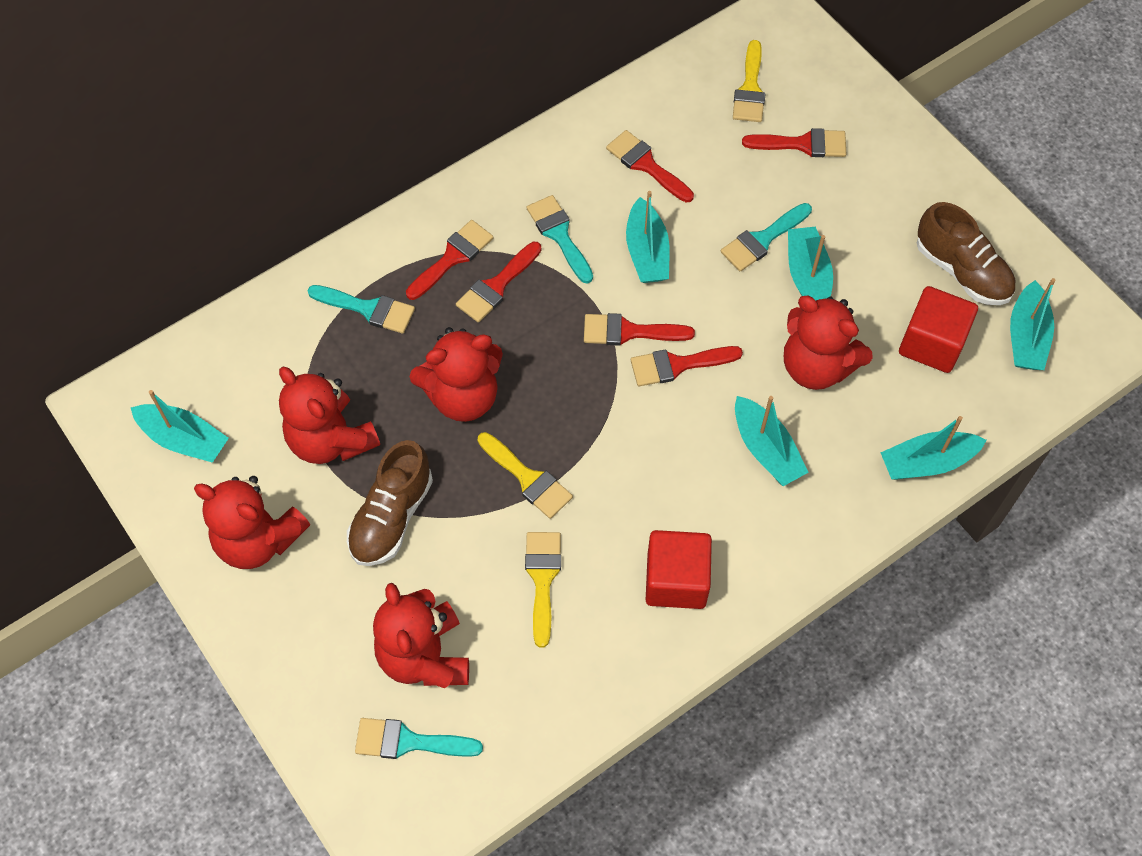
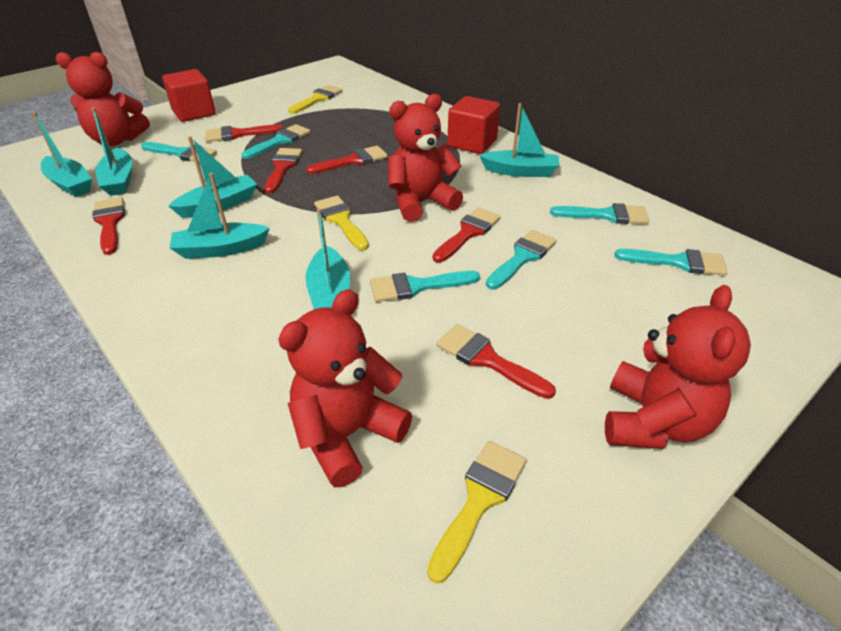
brown shoe: 2 -> 0
red teddy bear: 5 -> 4
turquoise brush: 4 -> 6

